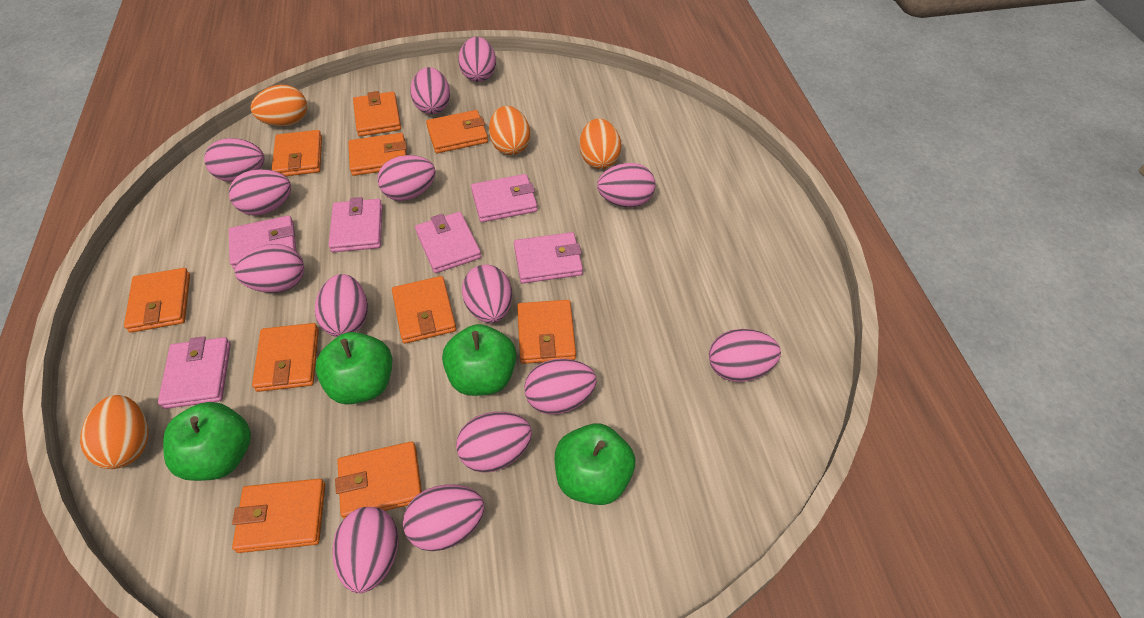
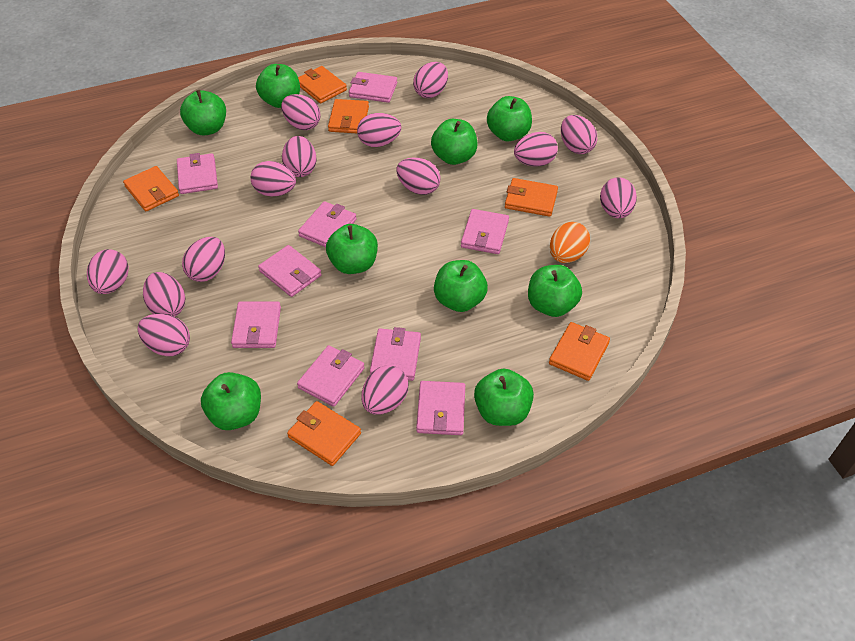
green apple: 4 -> 9
orange egg: 4 -> 1
orange wallet: 10 -> 6
pink wallet: 6 -> 9

